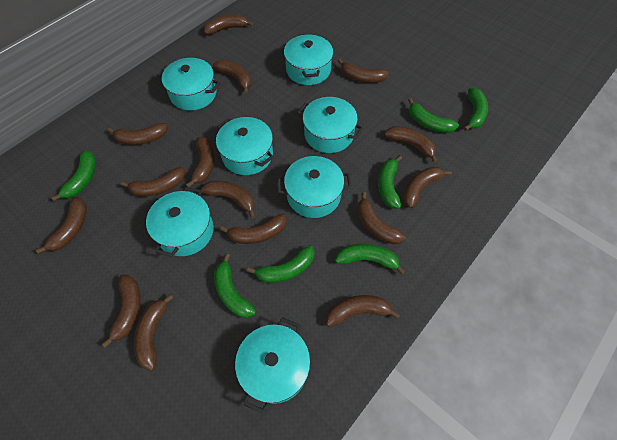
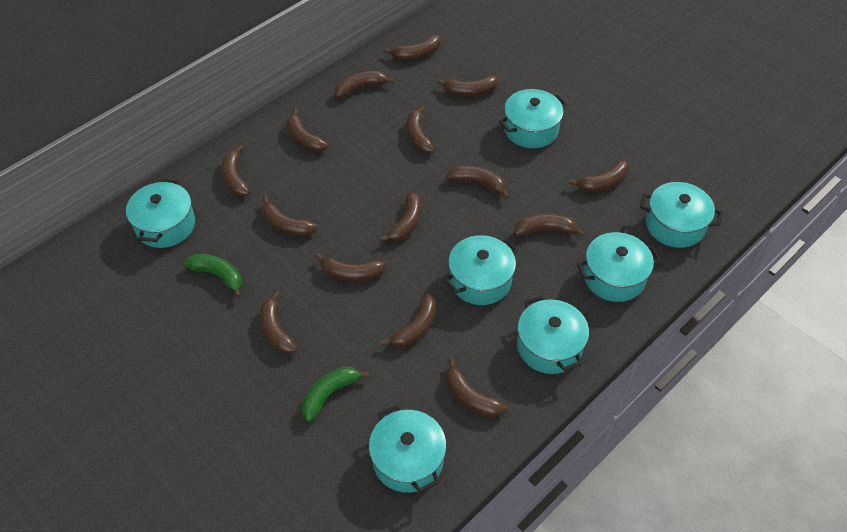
green banana: 7 -> 2

